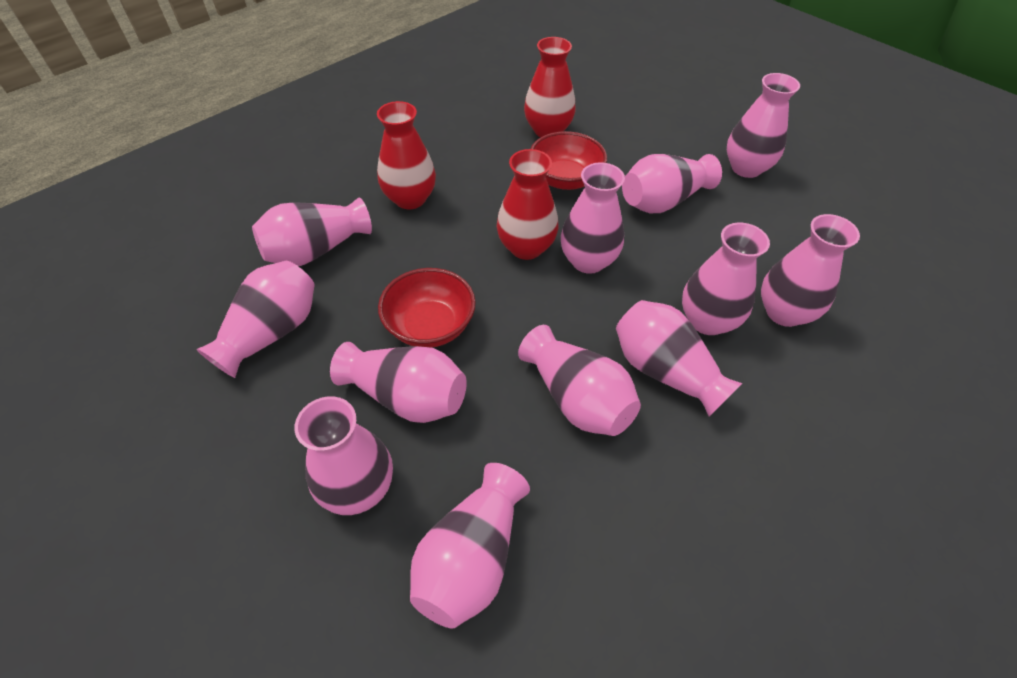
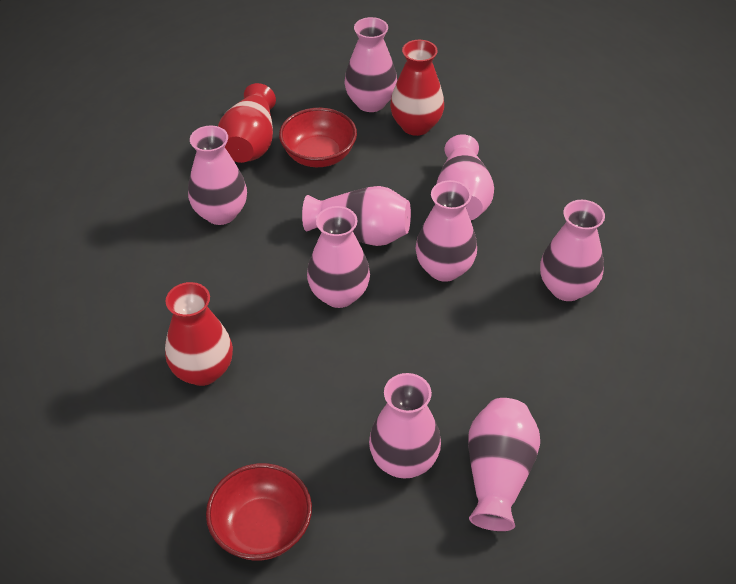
pink vase: 12 -> 9

